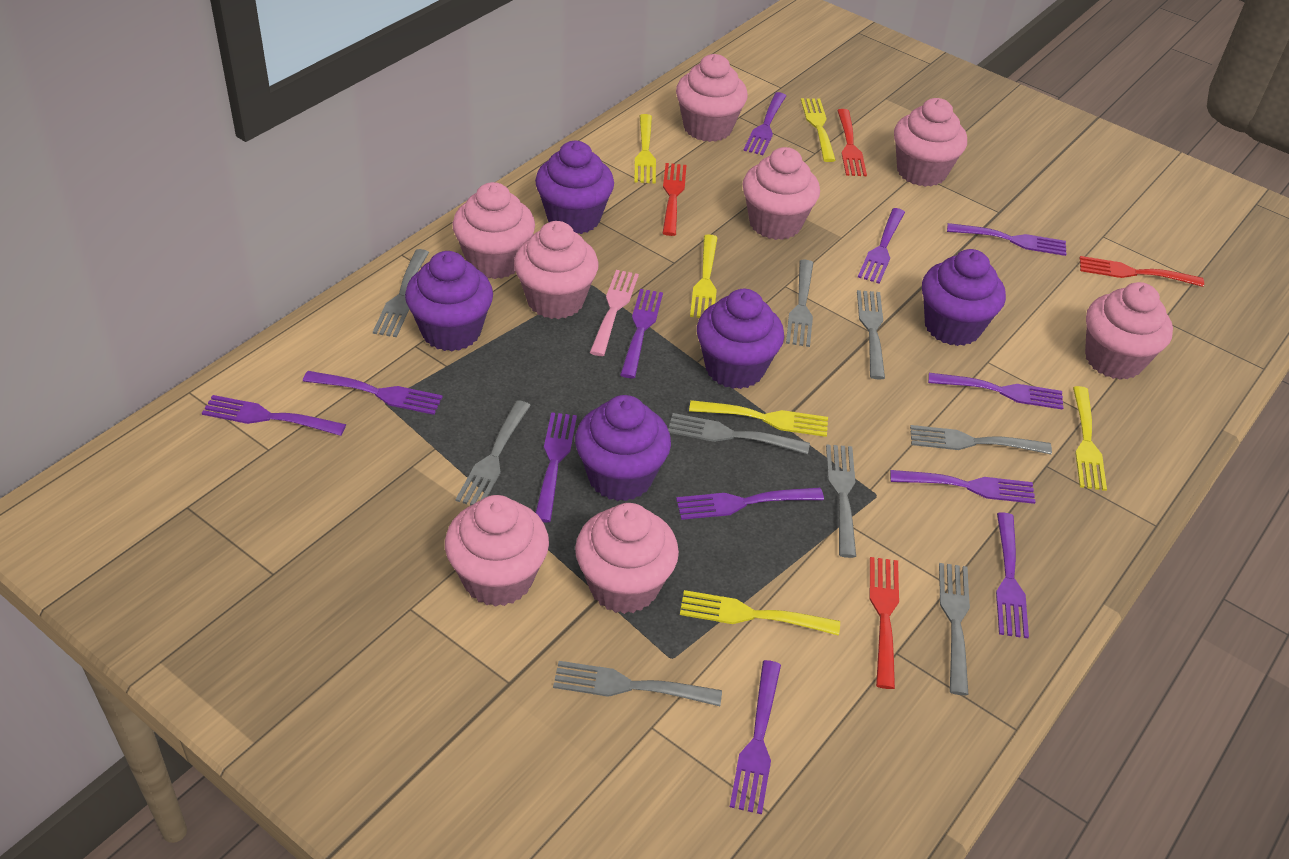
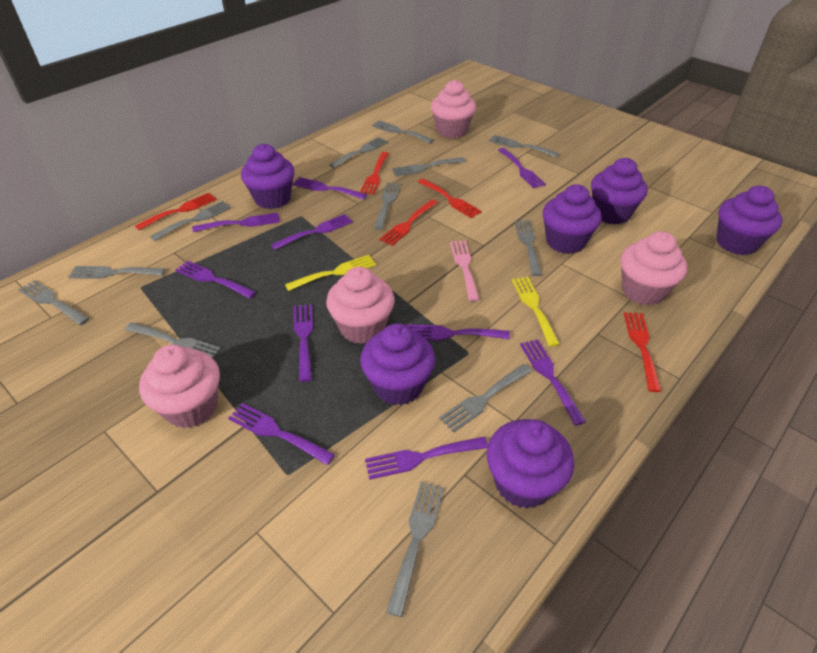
grey fork: 9 -> 12
pink cupcake: 8 -> 4
purple cupcake: 5 -> 6
purple fork: 12 -> 10
red fork: 4 -> 5
yellow fork: 6 -> 2

